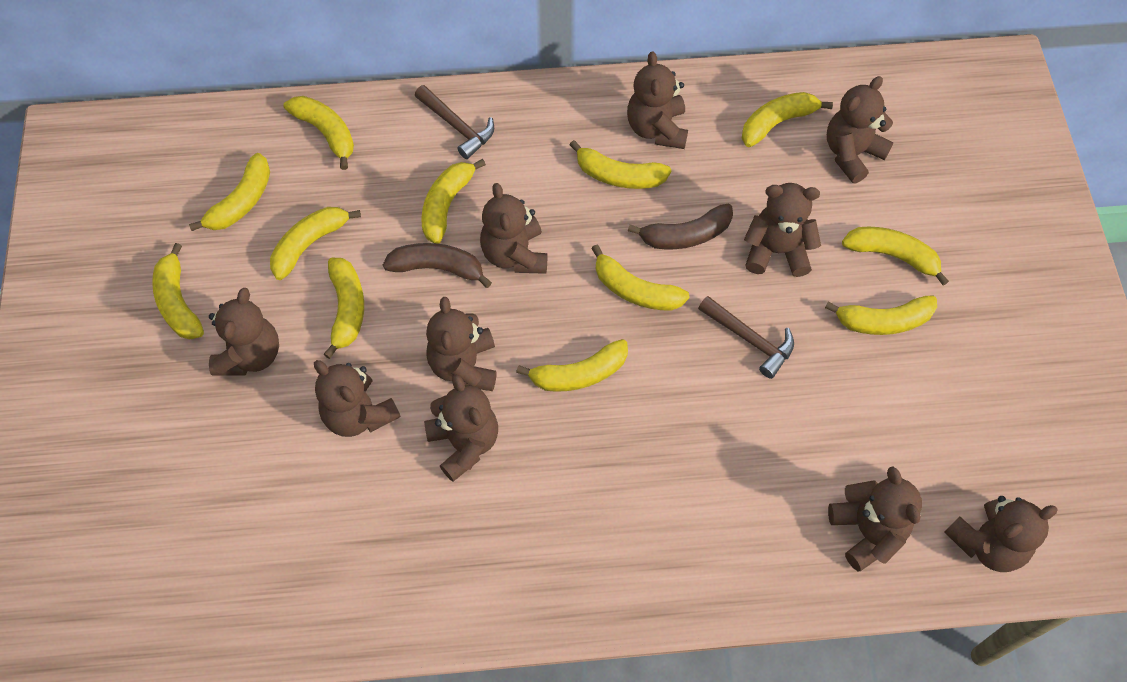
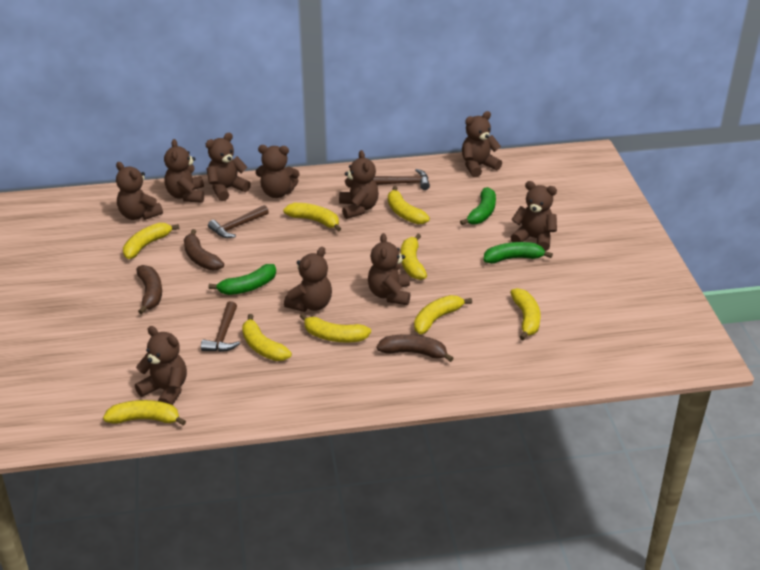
brown banana: 2 -> 3
brown hammer: 2 -> 3
green banana: 0 -> 3
yellow banana: 12 -> 9

